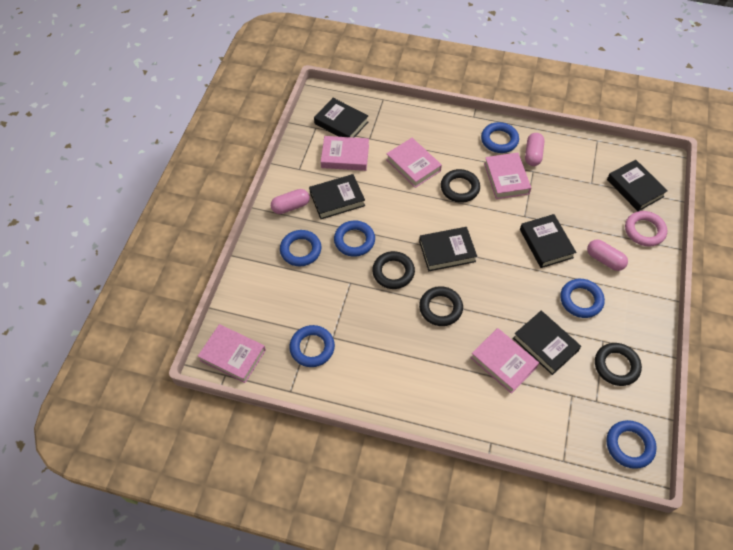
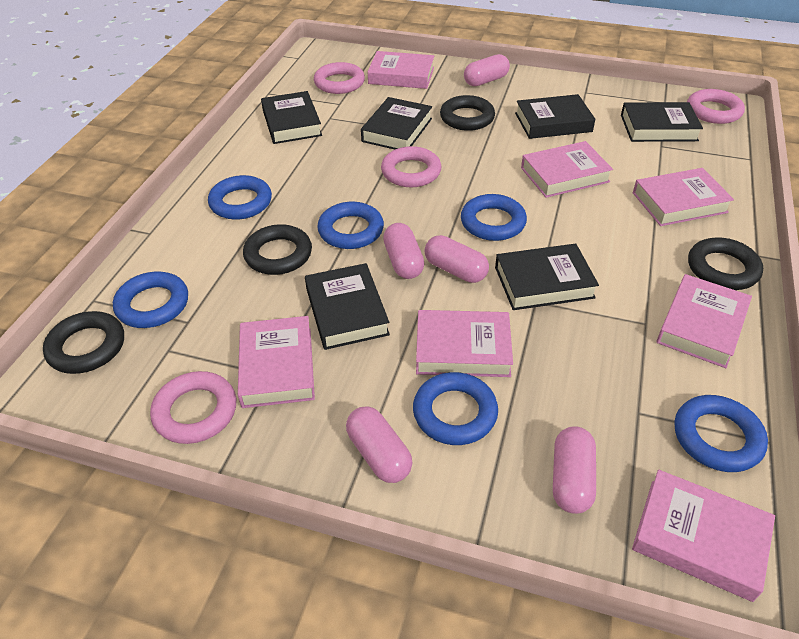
pink book: 5 -> 7
pink capsule: 3 -> 5
pink ring: 1 -> 4

